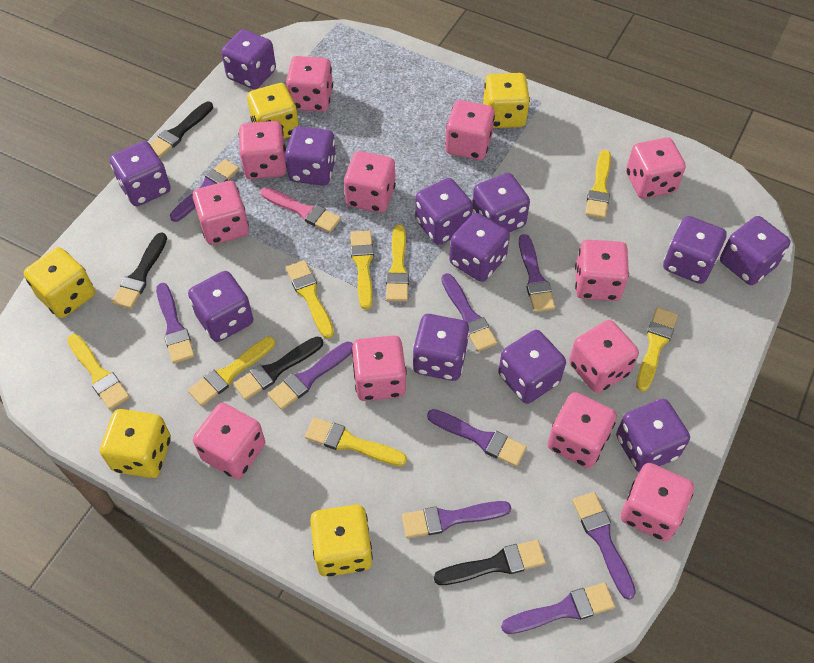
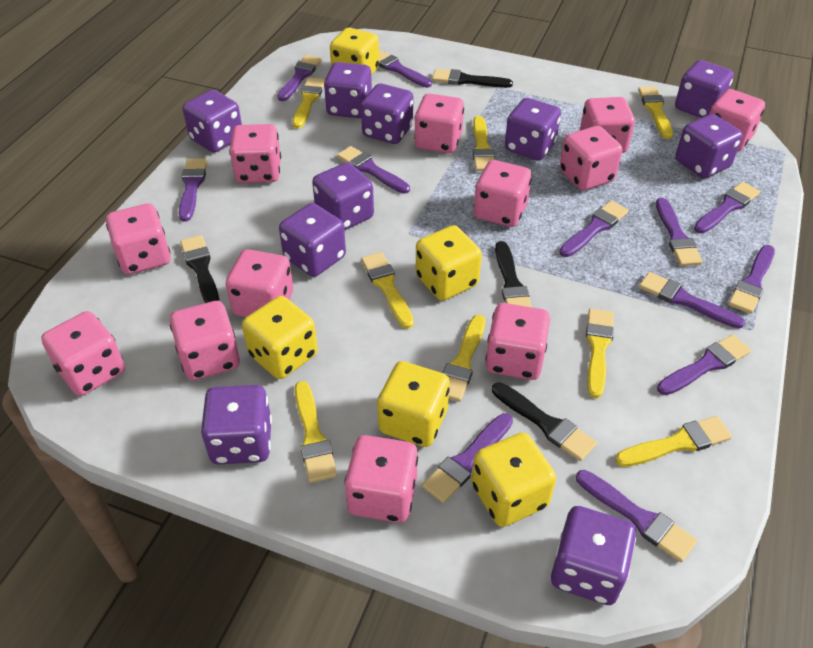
pink brush: 1 -> 0
purple brush: 9 -> 12
purple dice: 12 -> 10

